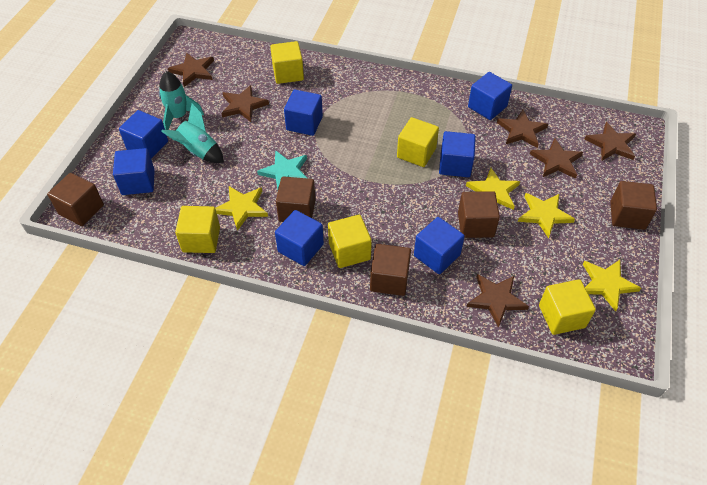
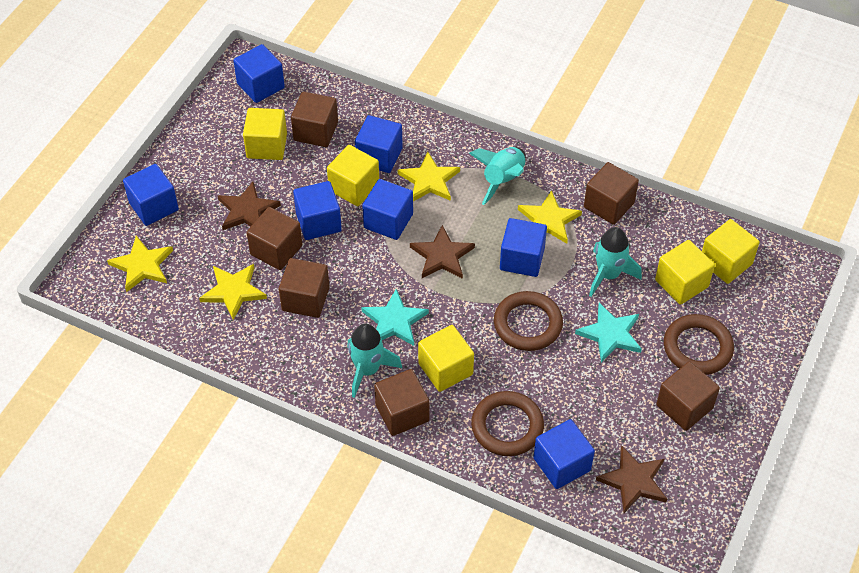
brown cube: 5 -> 6
brown ring: 0 -> 3
brown star: 6 -> 3
turquoise rocket: 2 -> 3
turquoise star: 1 -> 2

